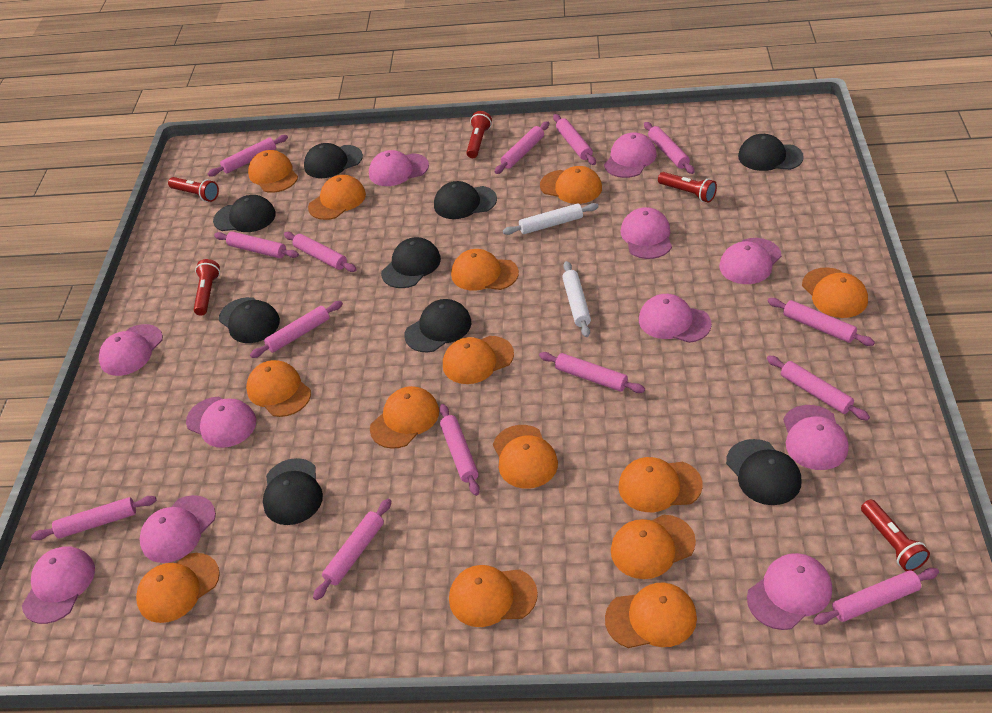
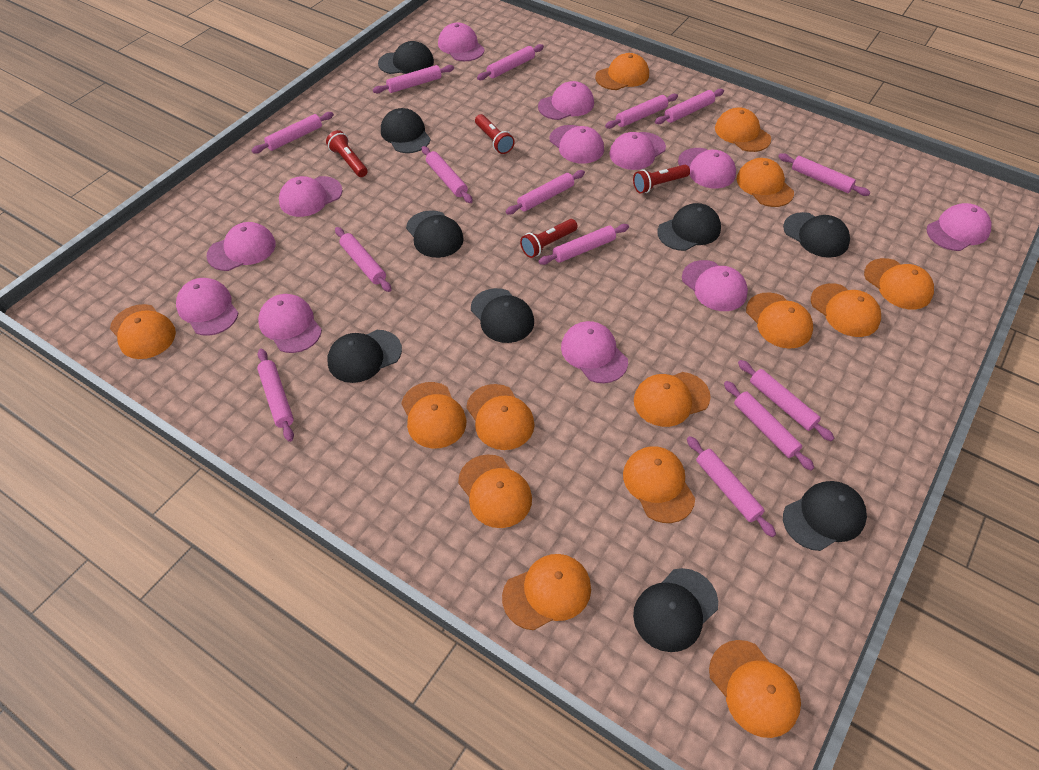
pink cap: 11 -> 12
red flashlight: 5 -> 4
white rolling pin: 2 -> 0

